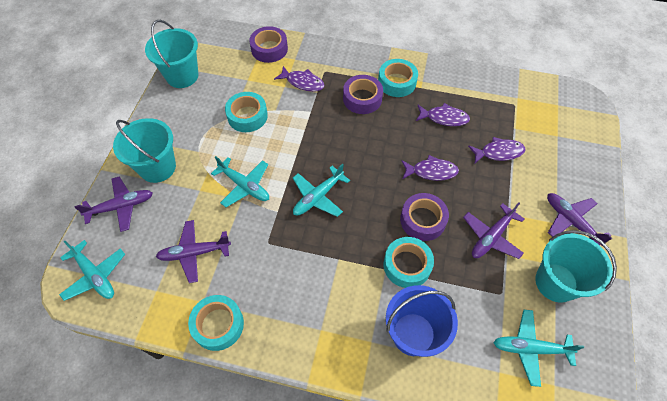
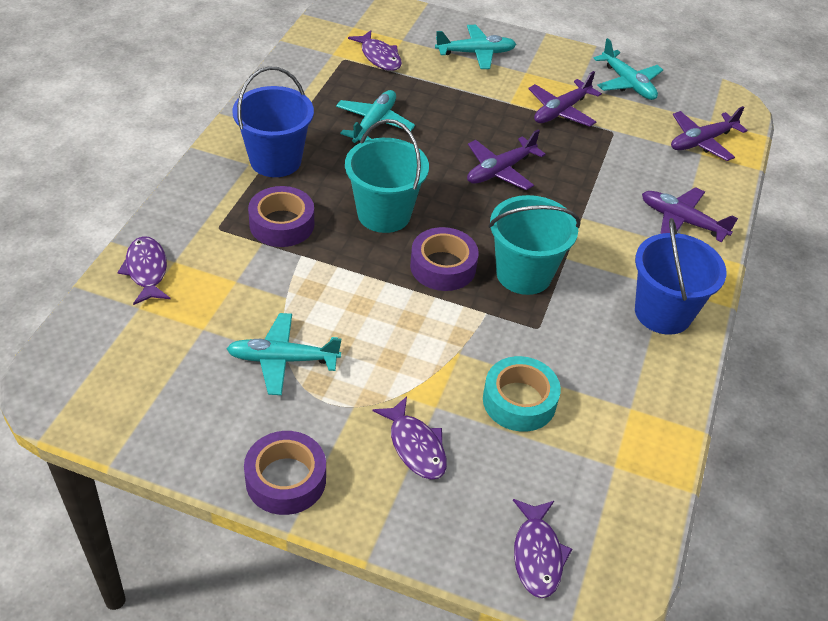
blue bucket: 1 -> 2
turquoise bucket: 3 -> 2
turquoise tape: 4 -> 1

